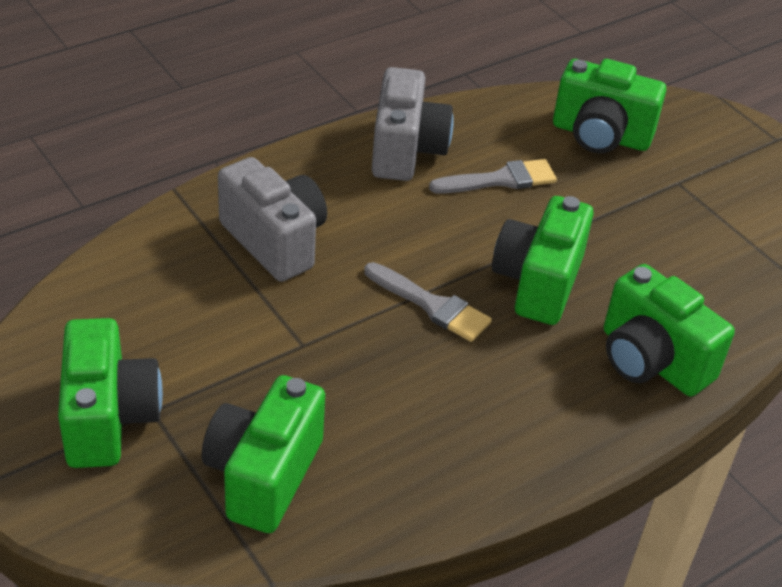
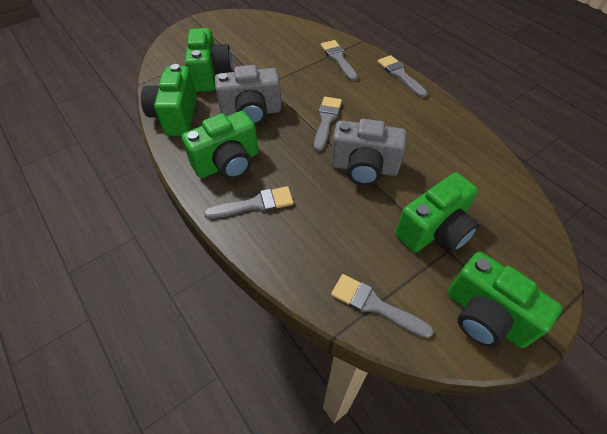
grey brush: 2 -> 5

